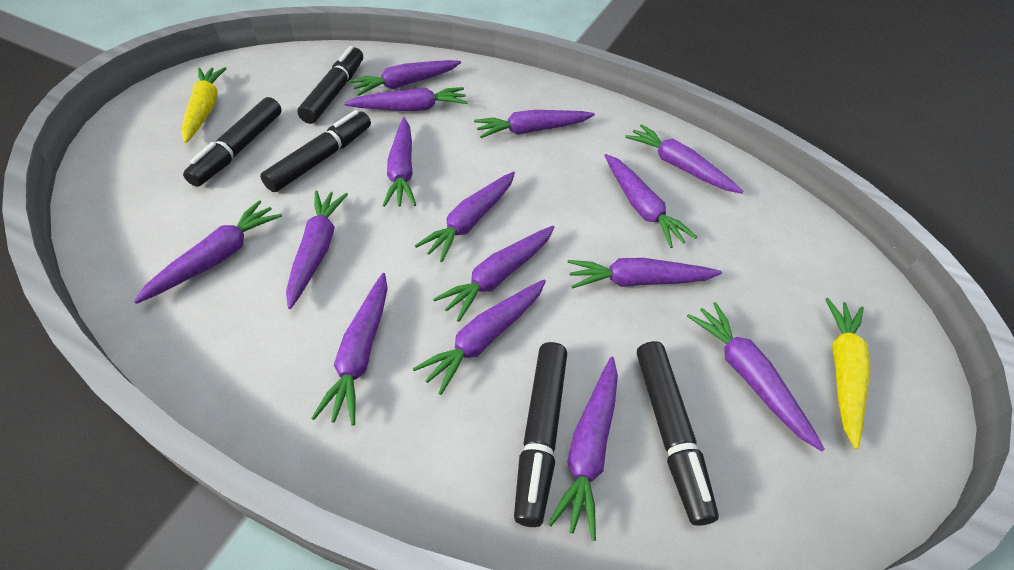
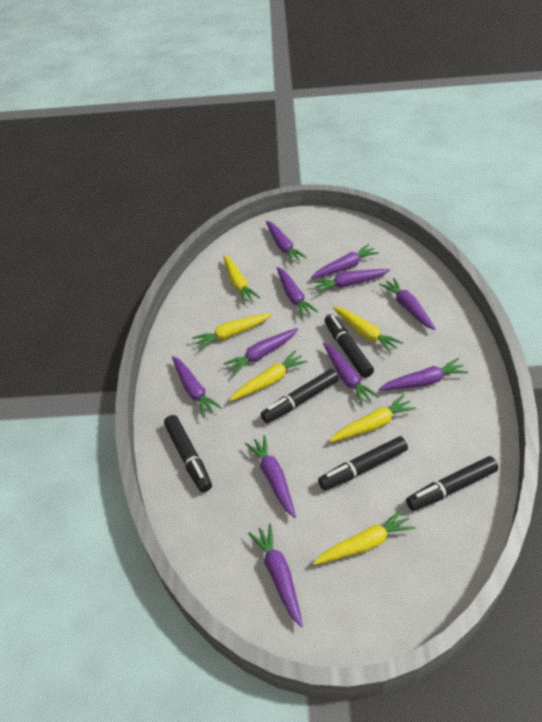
purple carrot: 15 -> 11
yellow carrot: 2 -> 6

